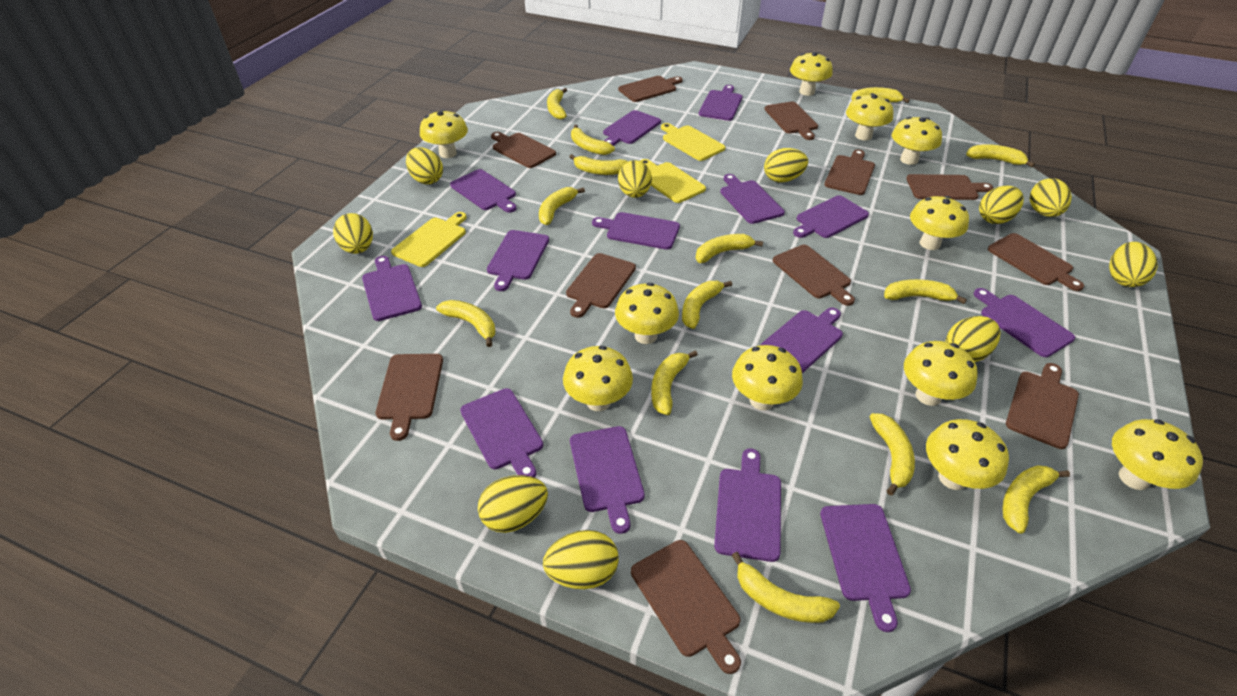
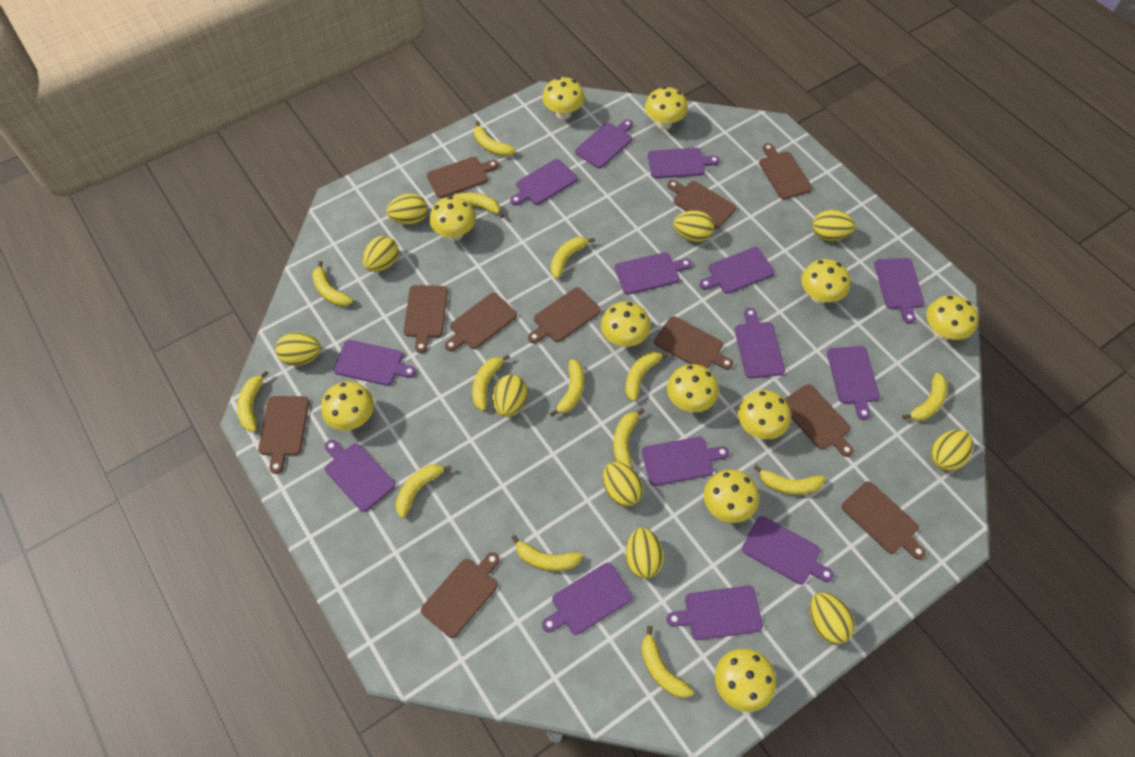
yellow cutting board: 3 -> 0

